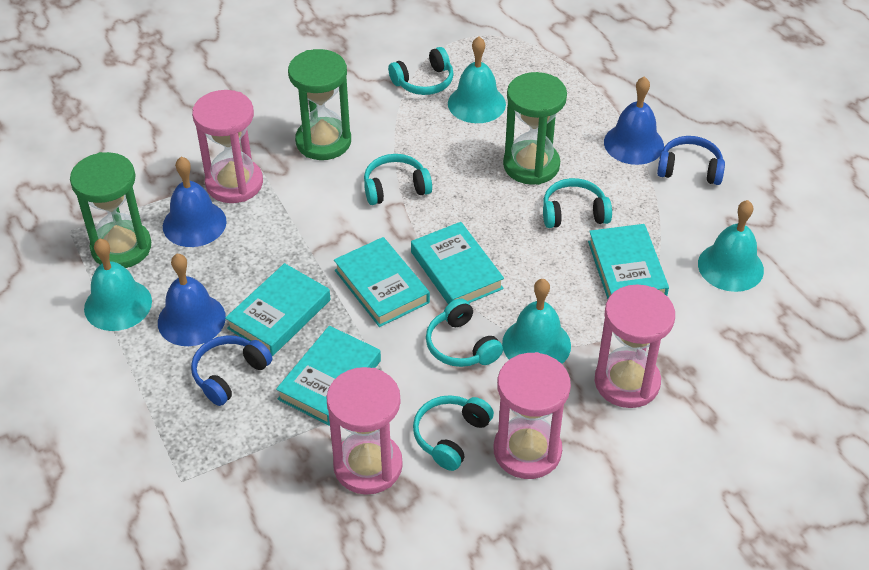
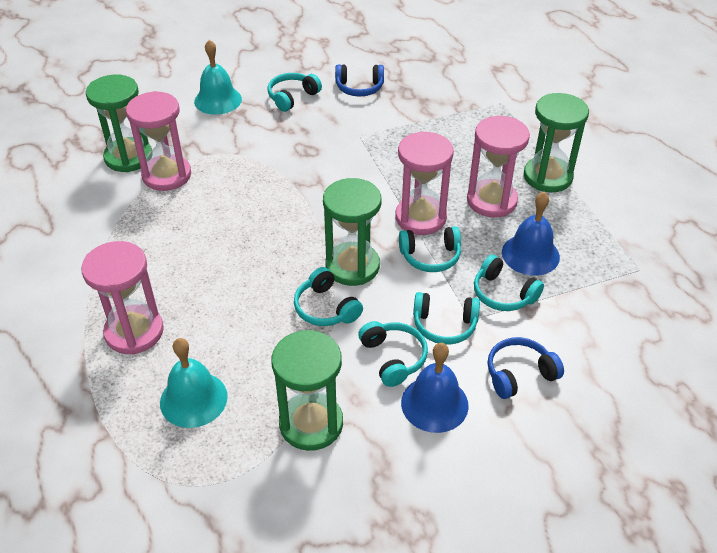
blue bell: 3 -> 2
green hourglass: 3 -> 4
turquoise bell: 4 -> 2
turquoise book: 5 -> 0
turquoise headphones: 5 -> 6

